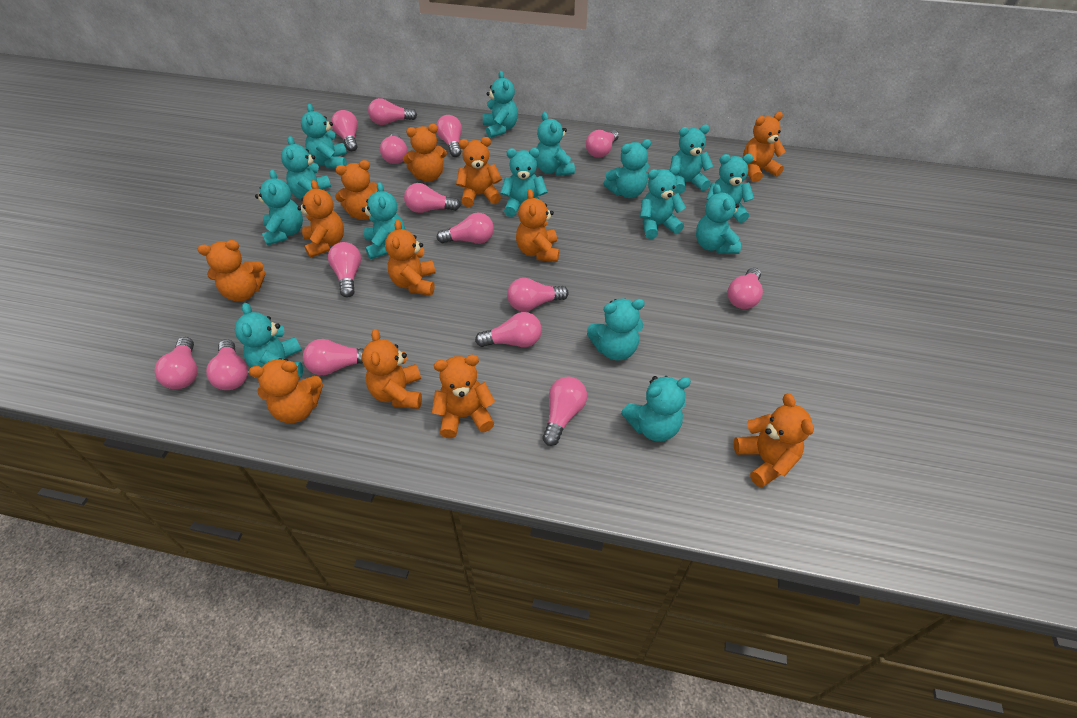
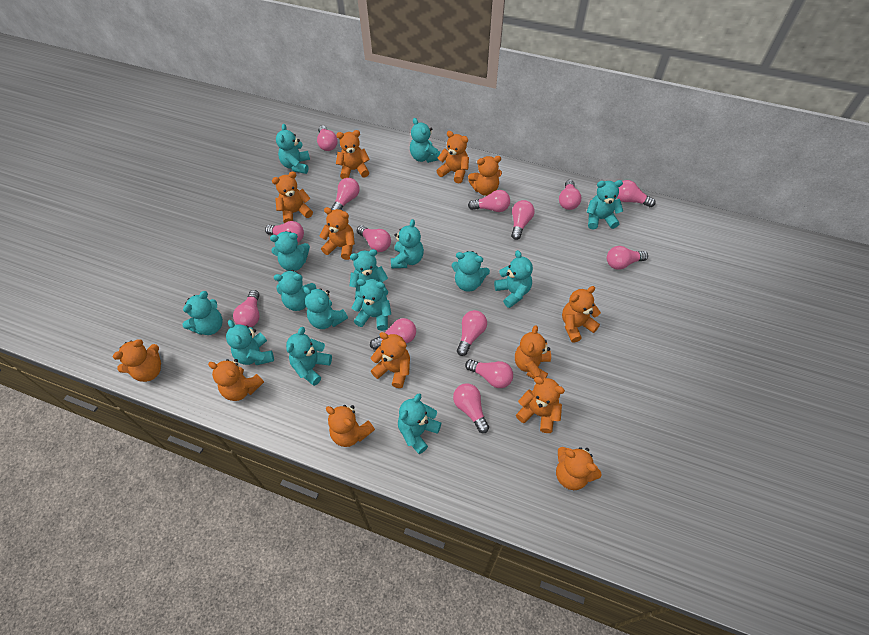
orange teddy bear: 12 -> 13
pink light bulb: 15 -> 14

